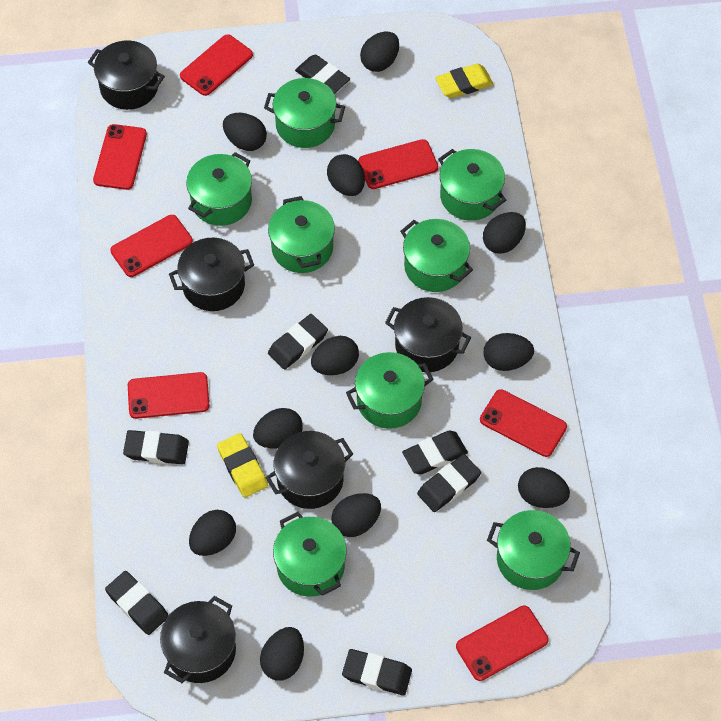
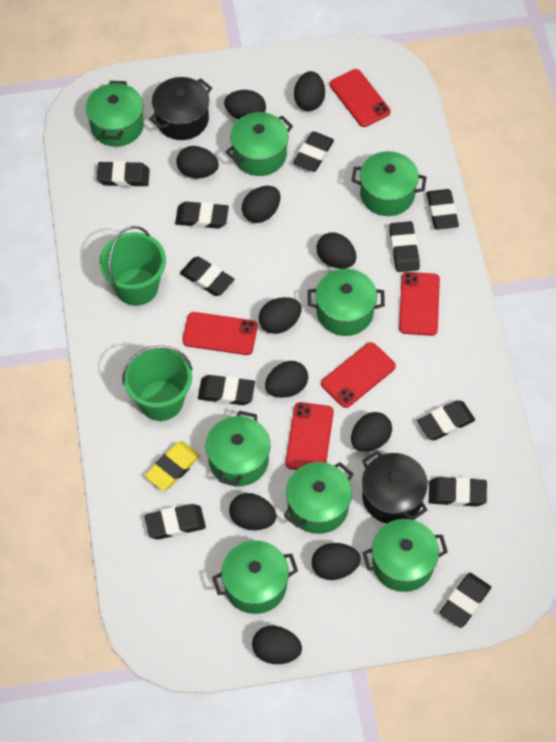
black eraser: 7 -> 11
black pot: 5 -> 2
green bucket: 0 -> 2
red phone: 7 -> 5
yellow eraser: 2 -> 1

